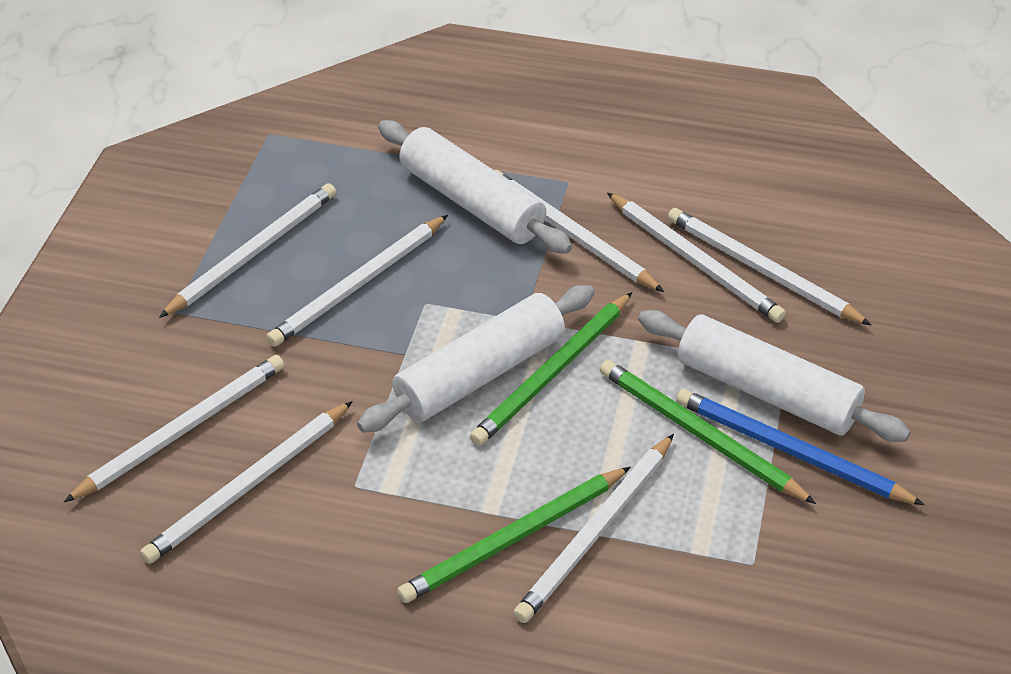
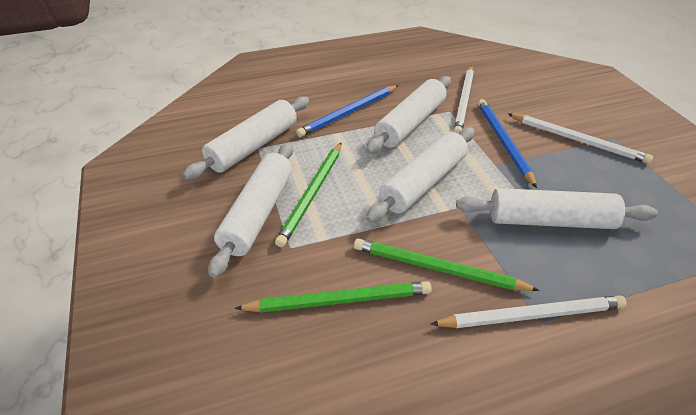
blue pencil: 1 -> 2
white pencil: 8 -> 3
white rolling pin: 3 -> 5

